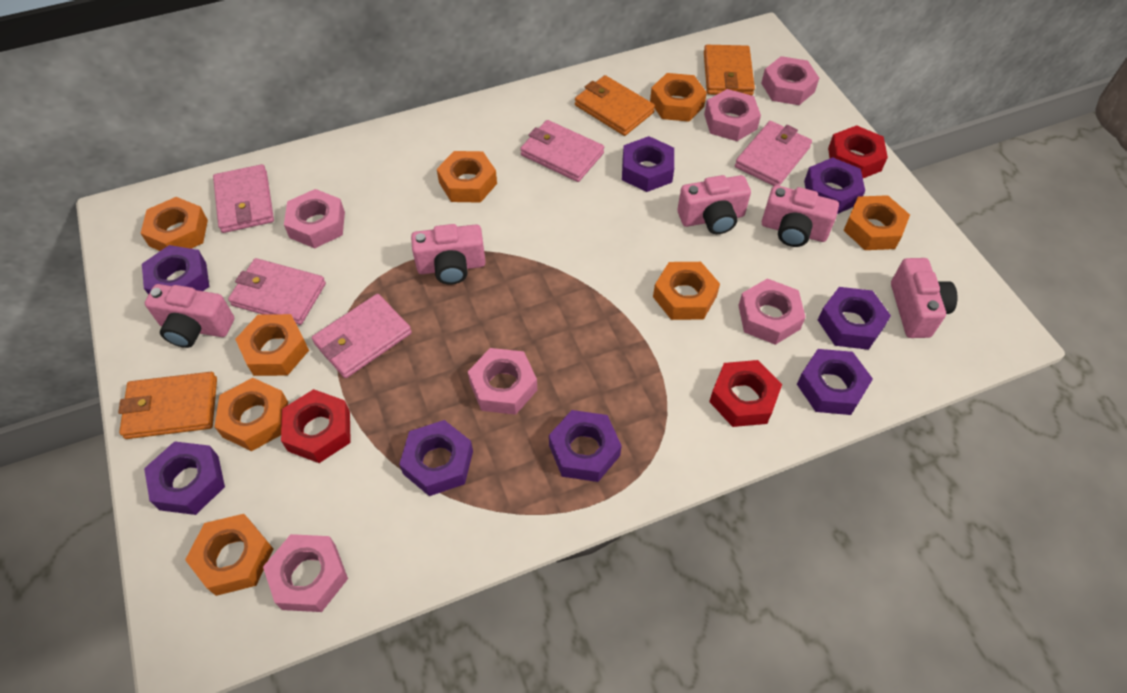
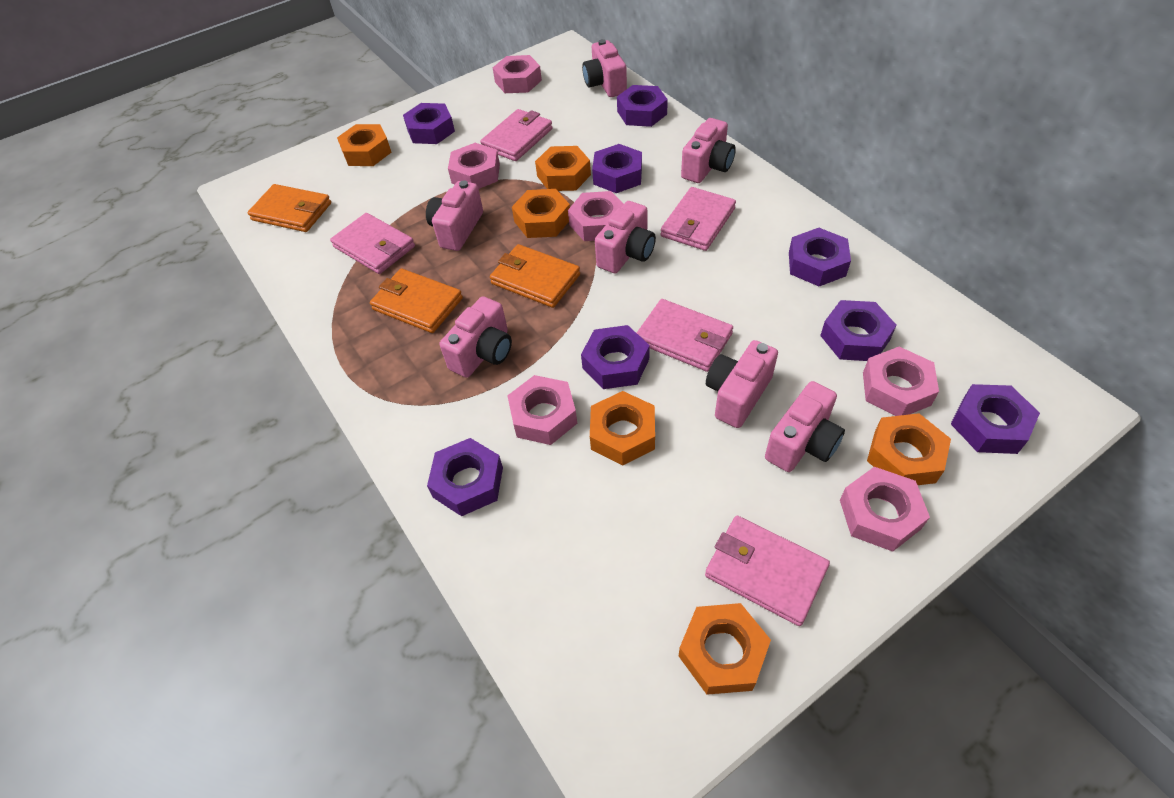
orange nut: 8 -> 6
pink camera: 5 -> 7
red nut: 3 -> 0

